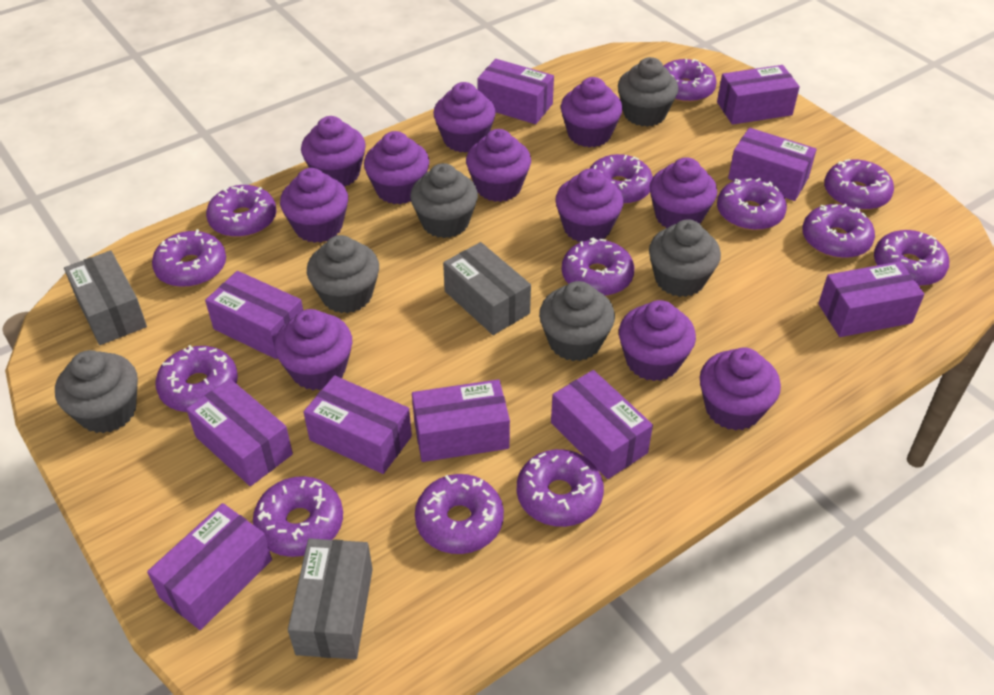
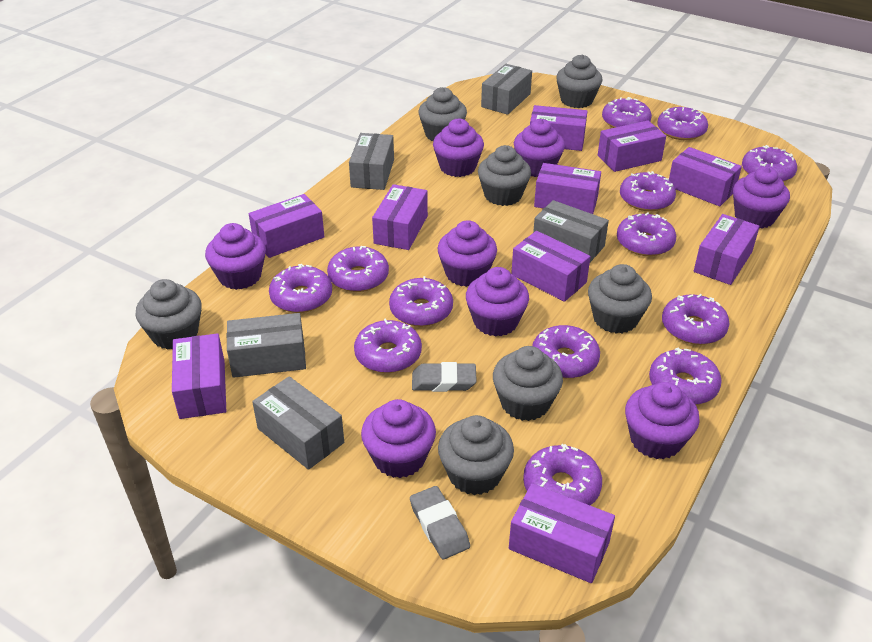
grey box: 3 -> 5
grey cupcake: 6 -> 7
grey eraser: 0 -> 2
purple cupcake: 11 -> 8

